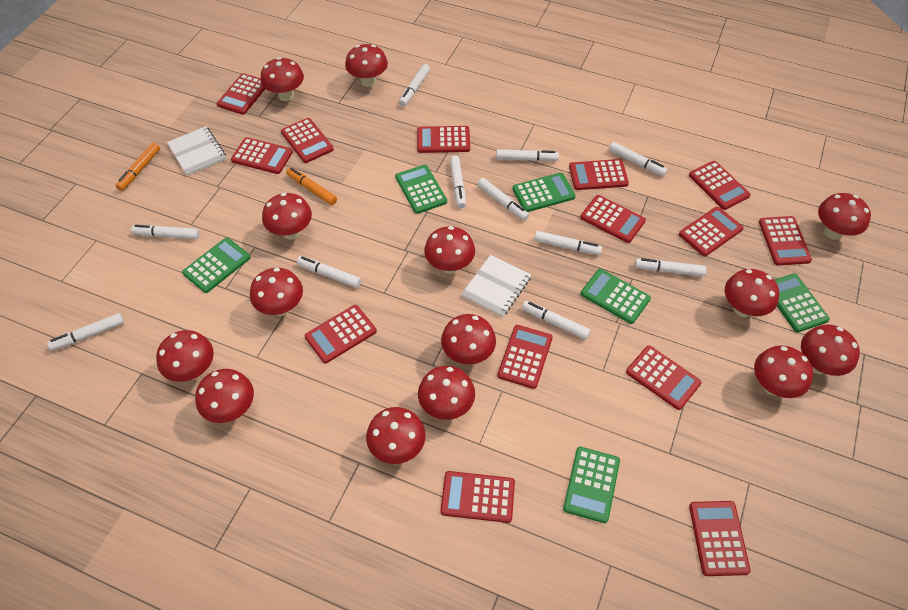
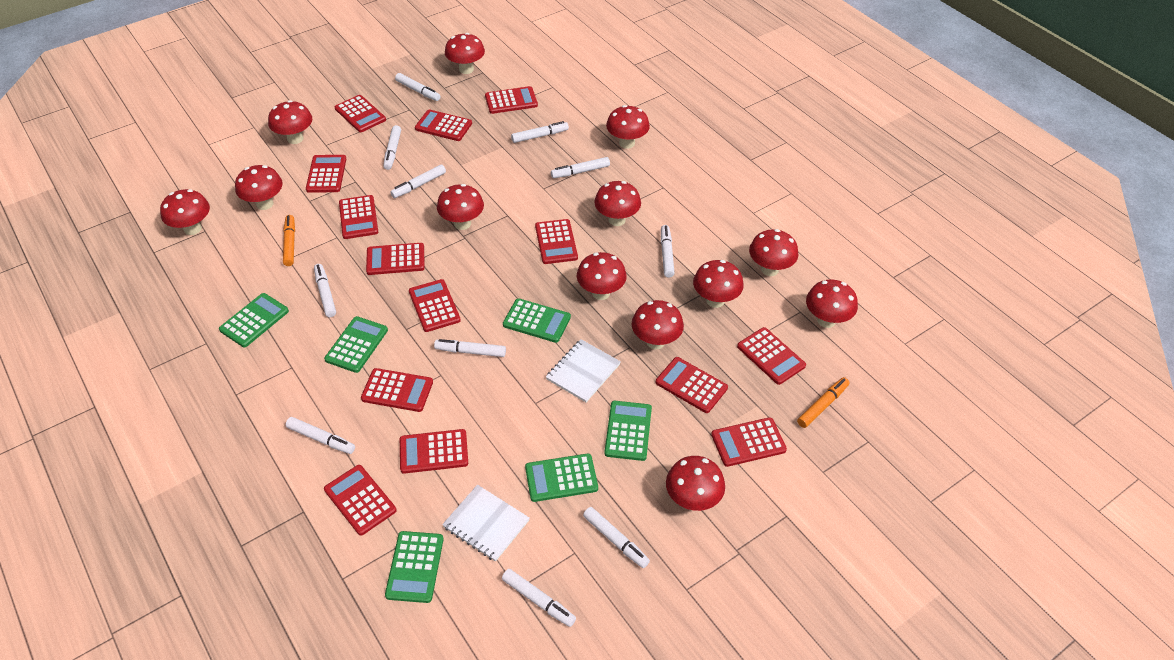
red mushroom: 14 -> 13

